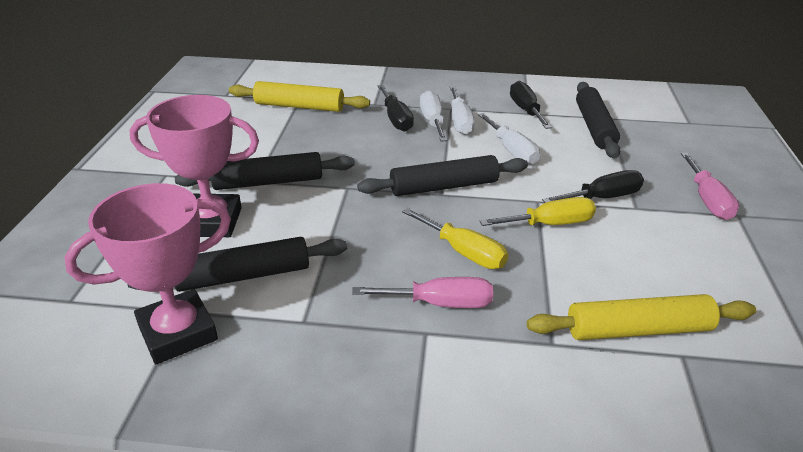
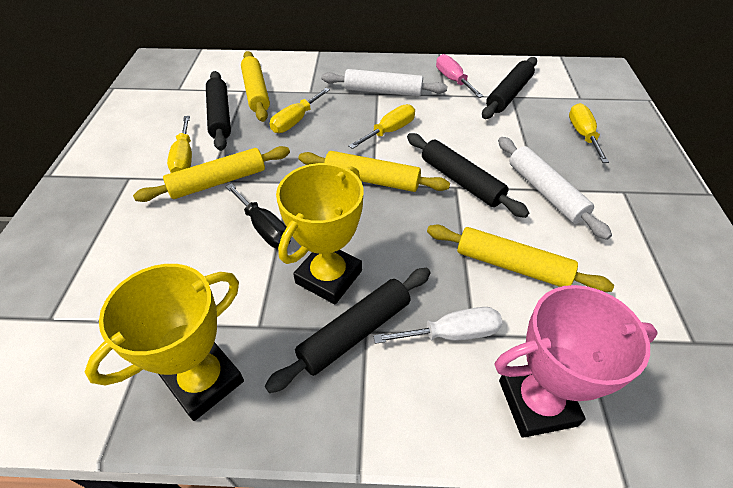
black screwdriver: 3 -> 1
pink screwdriver: 2 -> 1
pink trophy: 2 -> 1
white rolling pin: 0 -> 2
white screwdriver: 3 -> 1
yellow rolling pin: 2 -> 4
yellow screwdriver: 2 -> 4
yellow trophy: 0 -> 2

